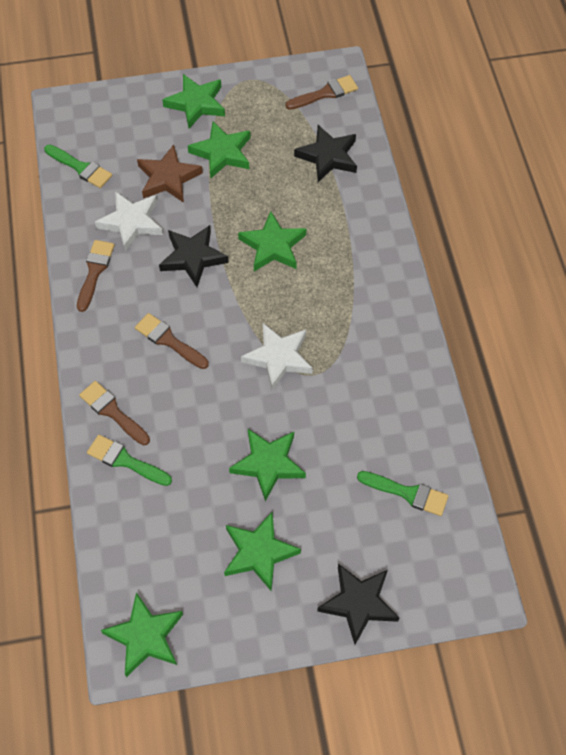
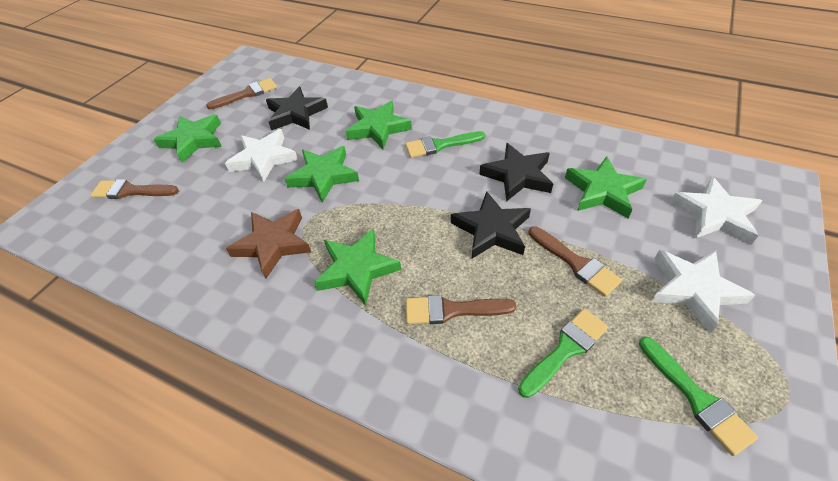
green star: 6 -> 5
white star: 2 -> 3

